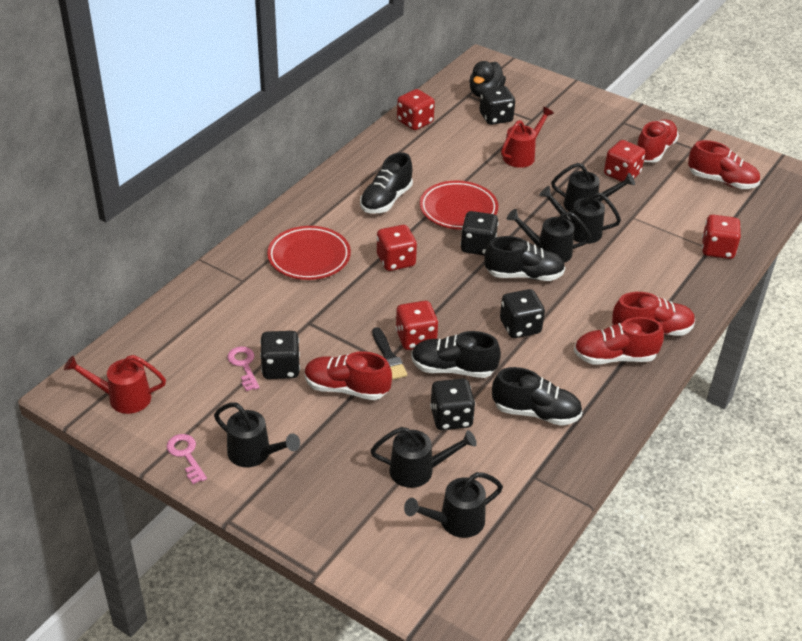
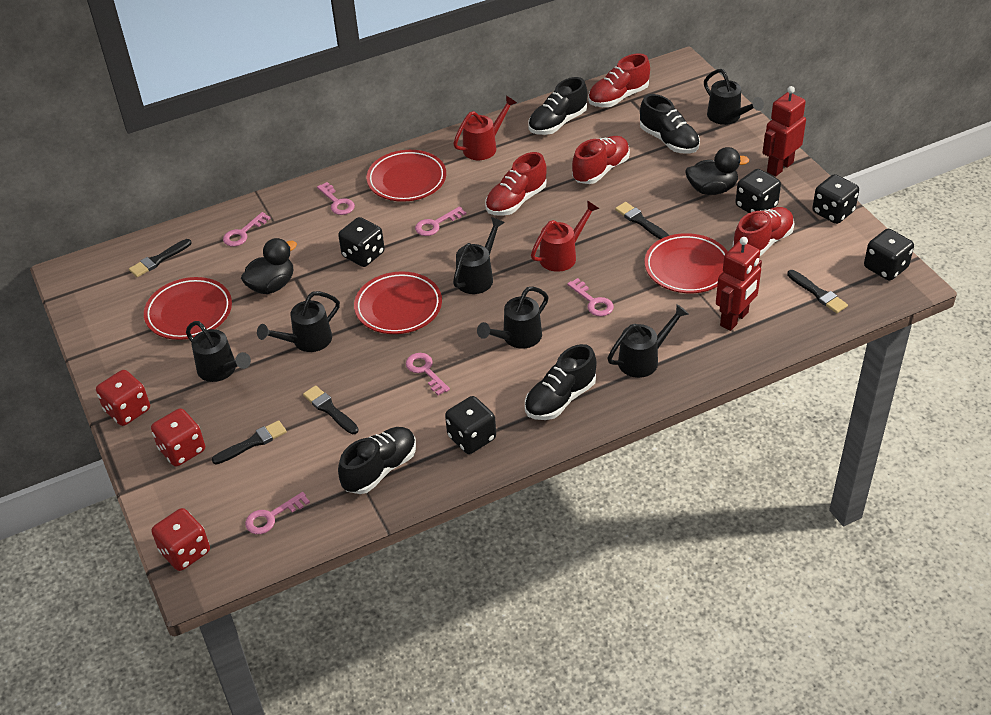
black brush: 1 -> 5
black duck: 1 -> 2
pink key: 2 -> 6
red dice: 5 -> 3
red plate: 2 -> 4
red robot: 0 -> 2
red shoe: 5 -> 4

